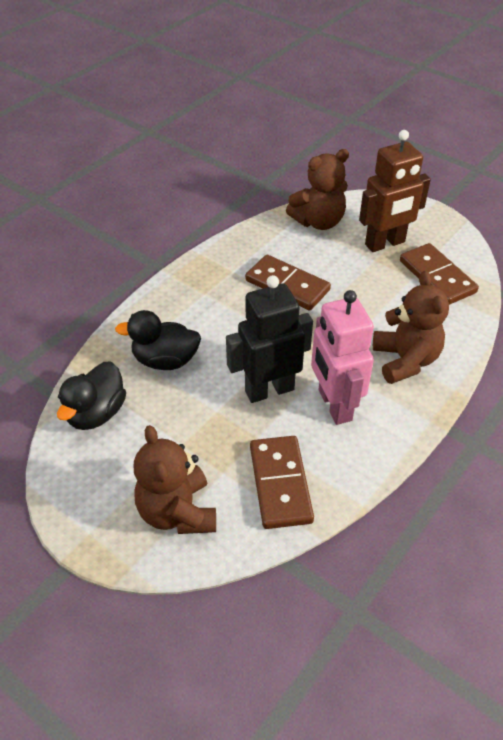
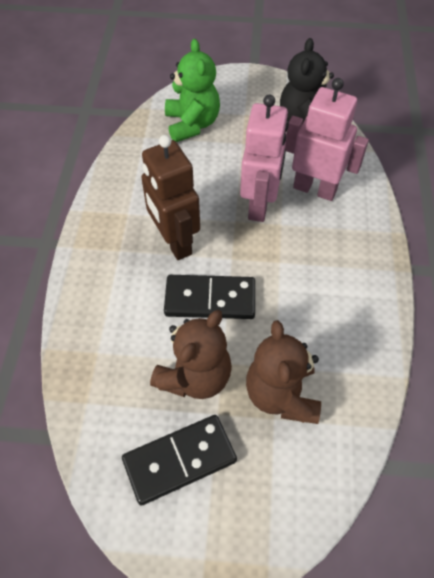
black domino: 0 -> 2
black duck: 2 -> 0
black robot: 1 -> 0
black teddy bear: 0 -> 1
brown domino: 3 -> 0
brown teddy bear: 3 -> 2
green teddy bear: 0 -> 1
pink robot: 1 -> 2

